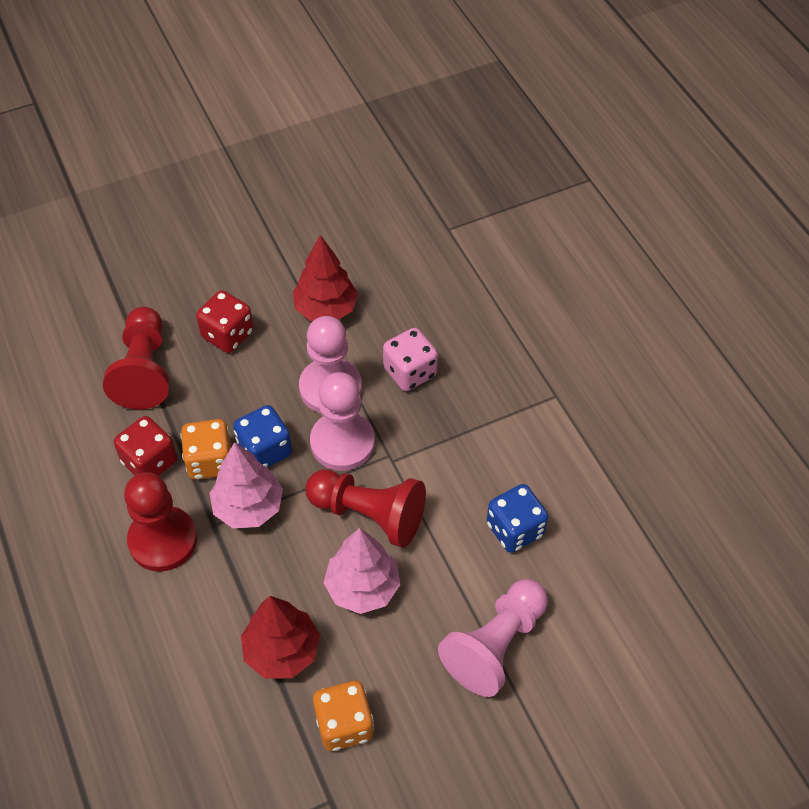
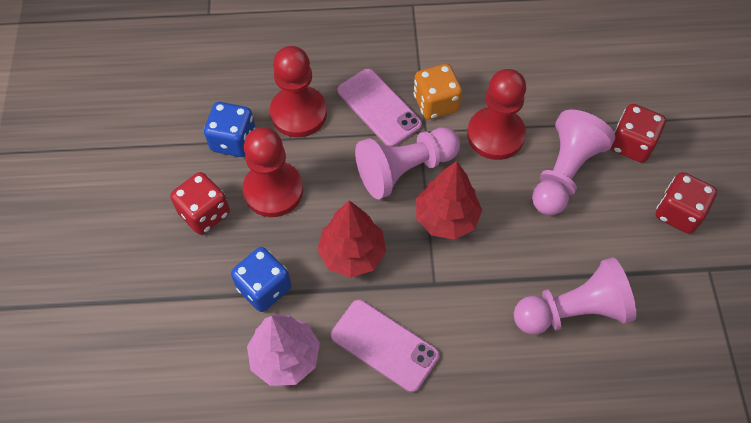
orange dice: 2 -> 1
pink dice: 1 -> 0
pink phone: 0 -> 2
pink tree: 2 -> 1
red dice: 2 -> 3

